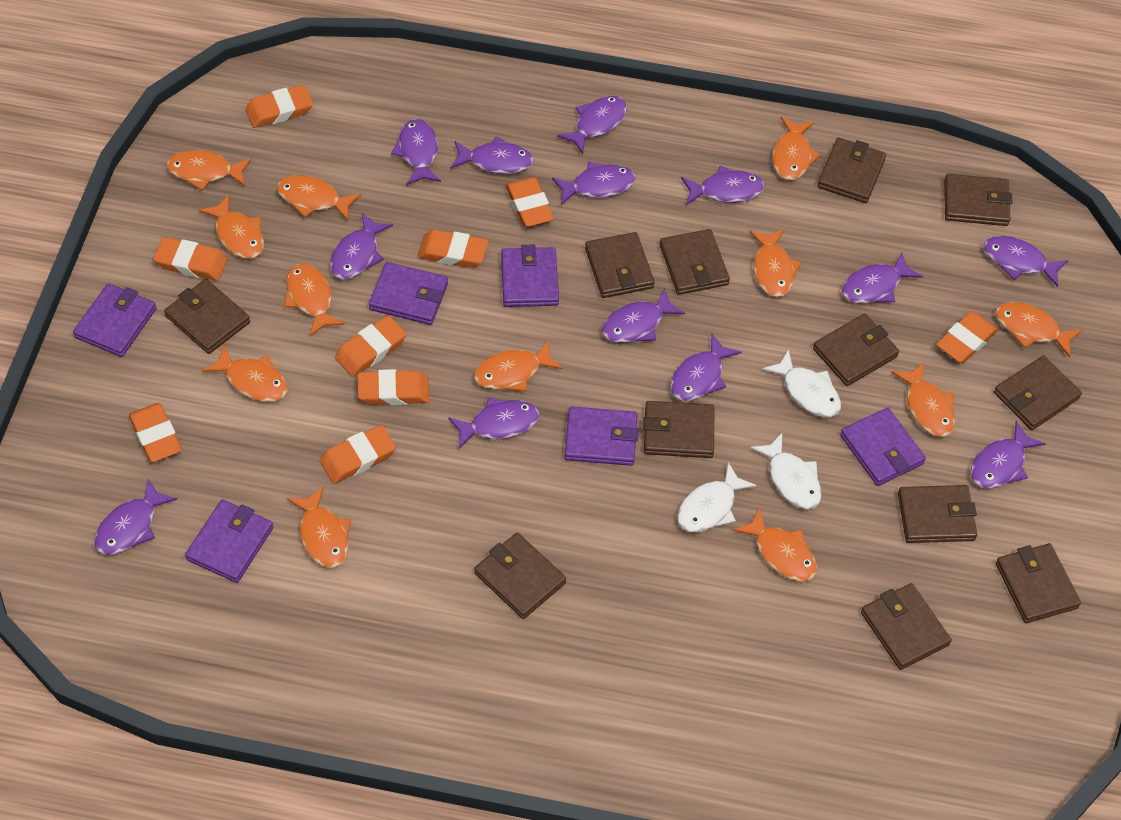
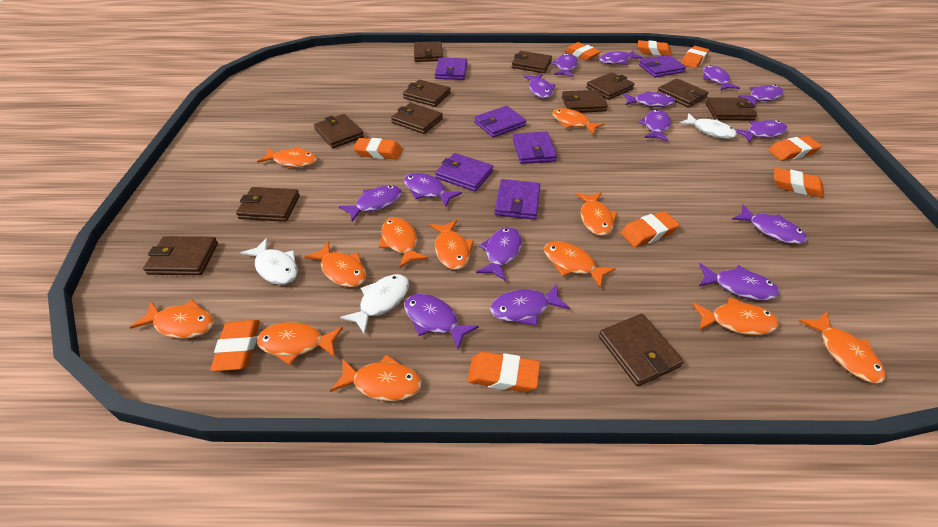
purple fish: 13 -> 15

